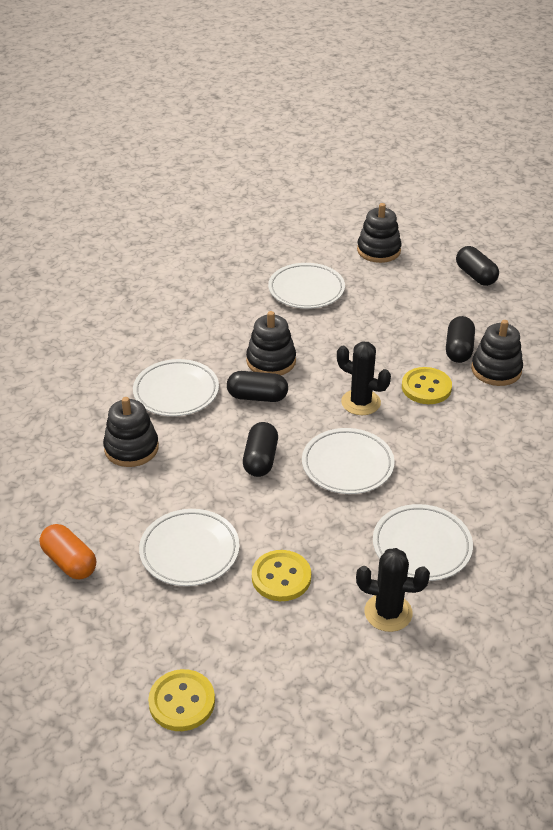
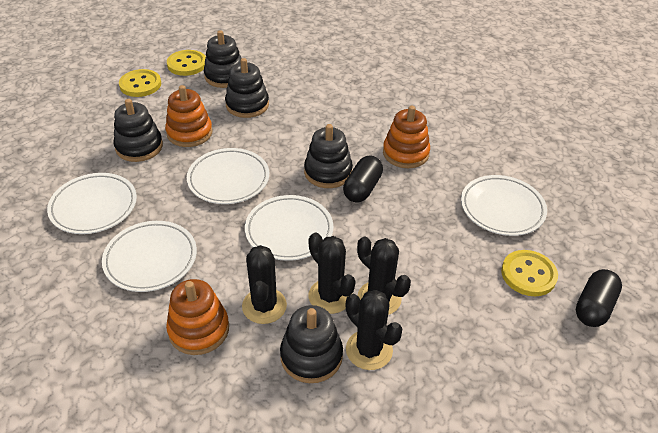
black cactus: 2 -> 4
black capsule: 4 -> 2
black stacking toy: 4 -> 5
orange capsule: 1 -> 0
orange stacking toy: 0 -> 3

